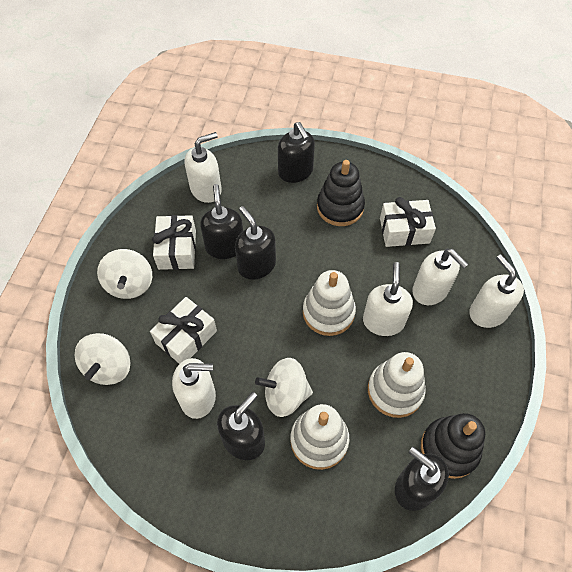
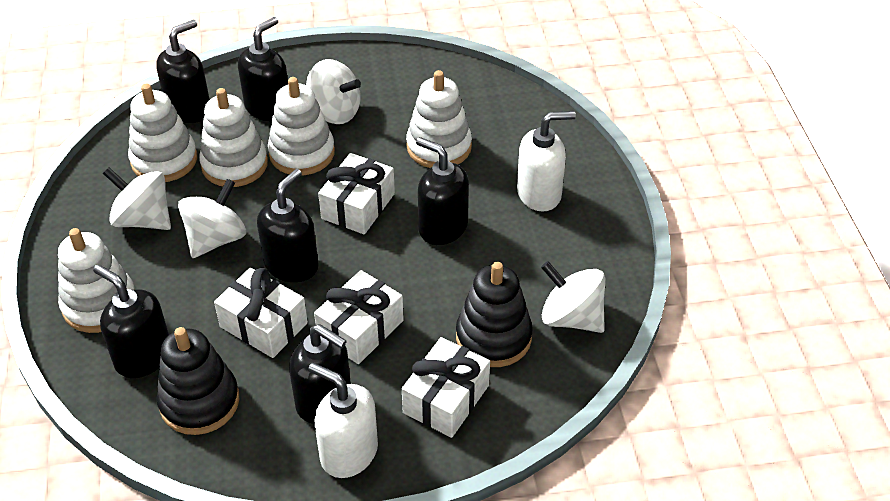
black soap dispenser: 5 -> 6
white gift: 3 -> 4
white soap dispenser: 5 -> 2
white spinning top: 3 -> 4
white stacking toy: 3 -> 5

